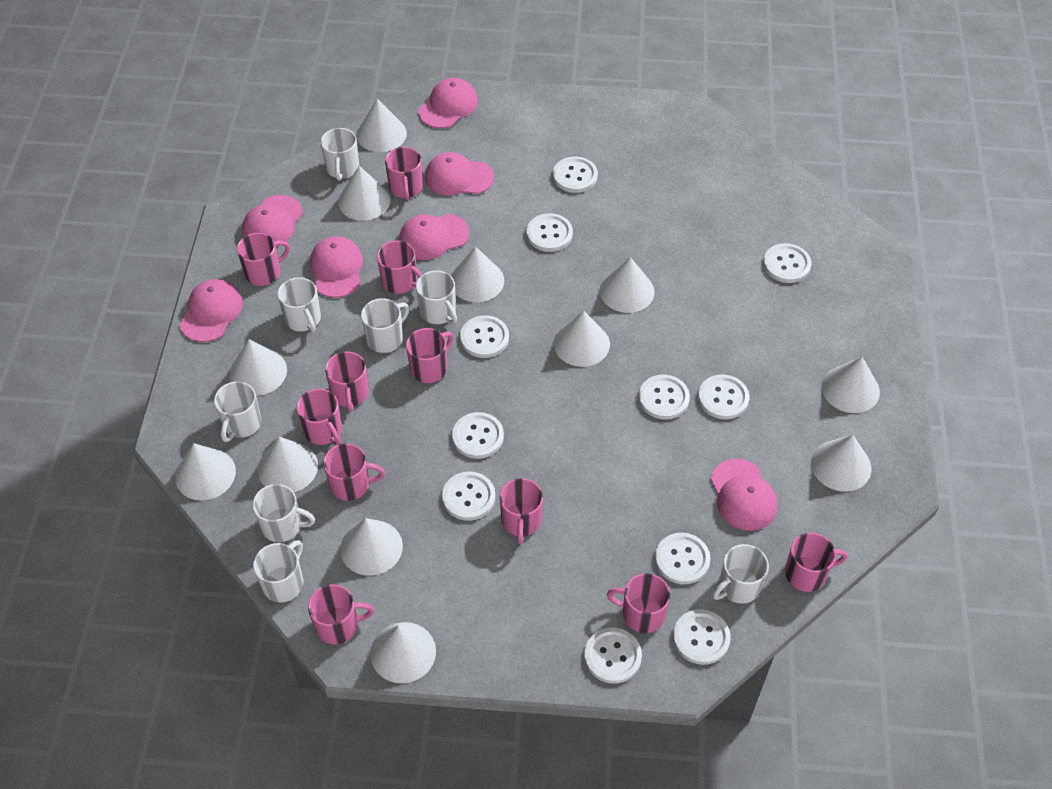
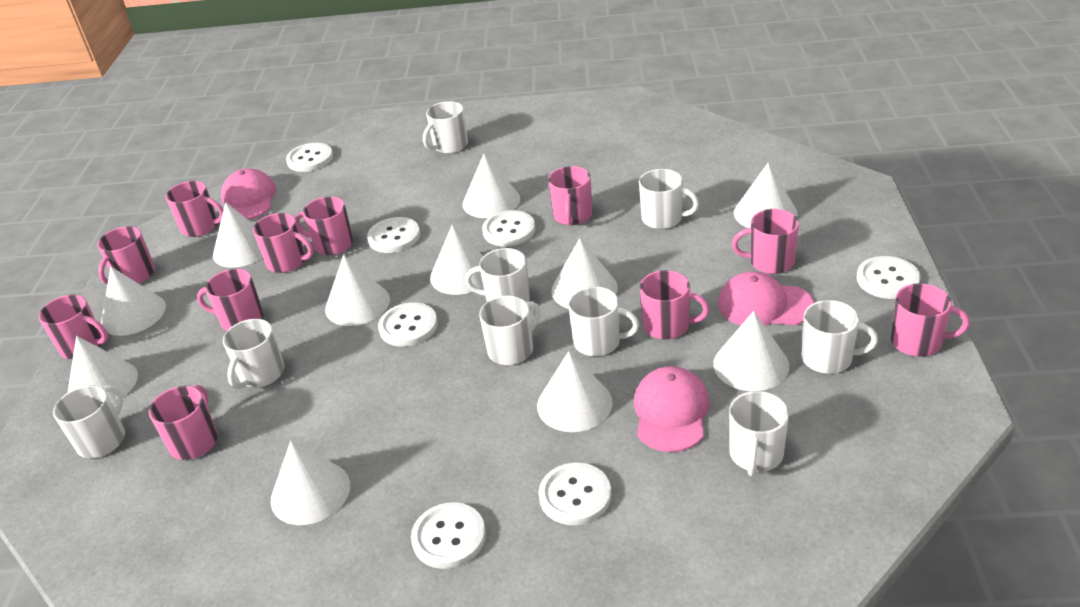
pink cap: 7 -> 3
white button: 11 -> 7
white cone: 12 -> 11
white mug: 8 -> 9

